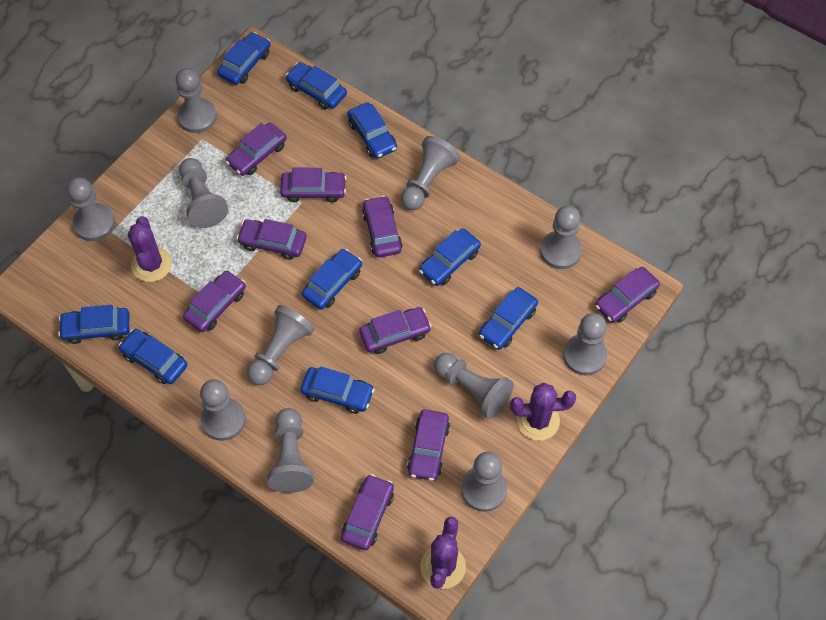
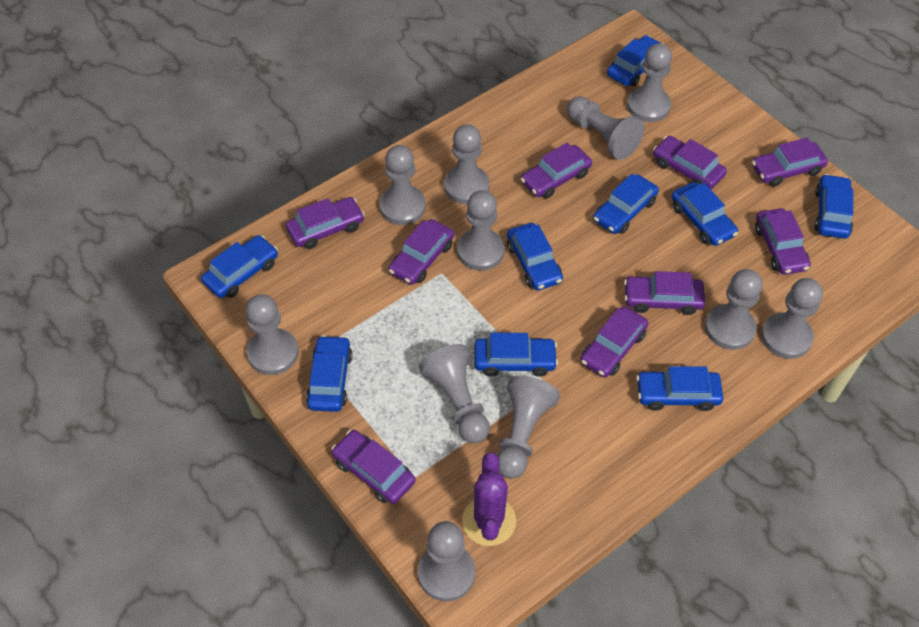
purple cactus: 3 -> 1

